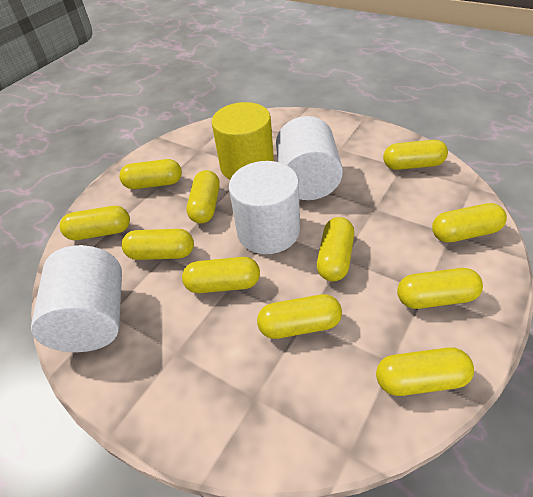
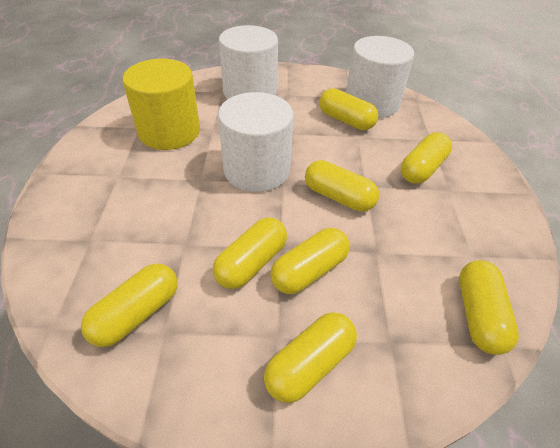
yellow capsule: 11 -> 8

